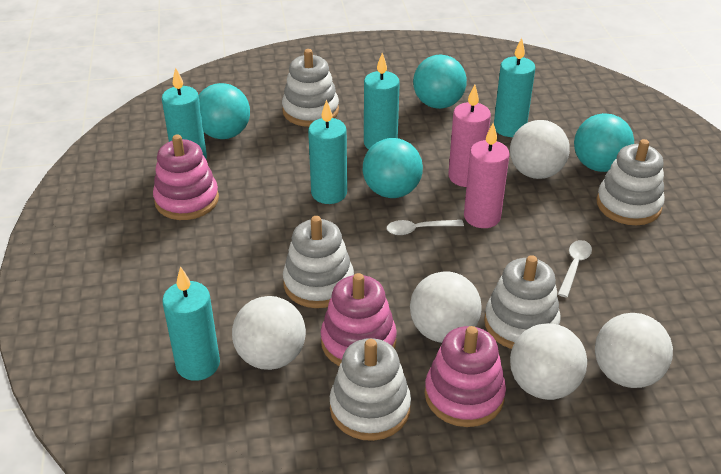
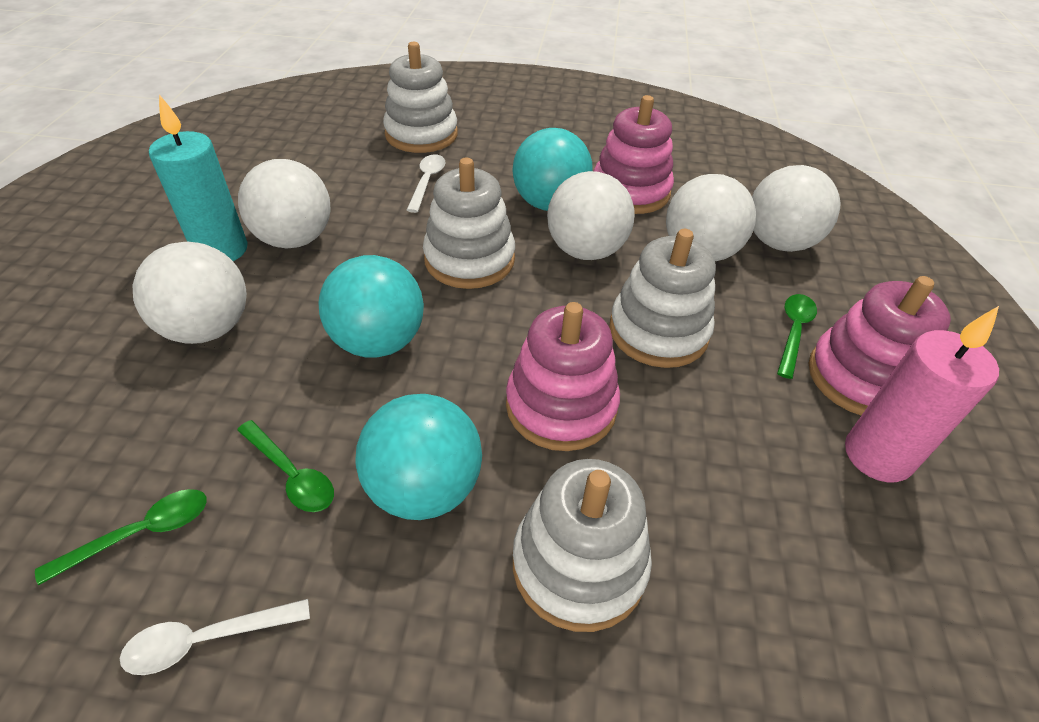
green spoon: 0 -> 3
pink candle: 2 -> 1
turquoise ball: 4 -> 3
turquoise candle: 5 -> 1
white stacking toy: 5 -> 4

